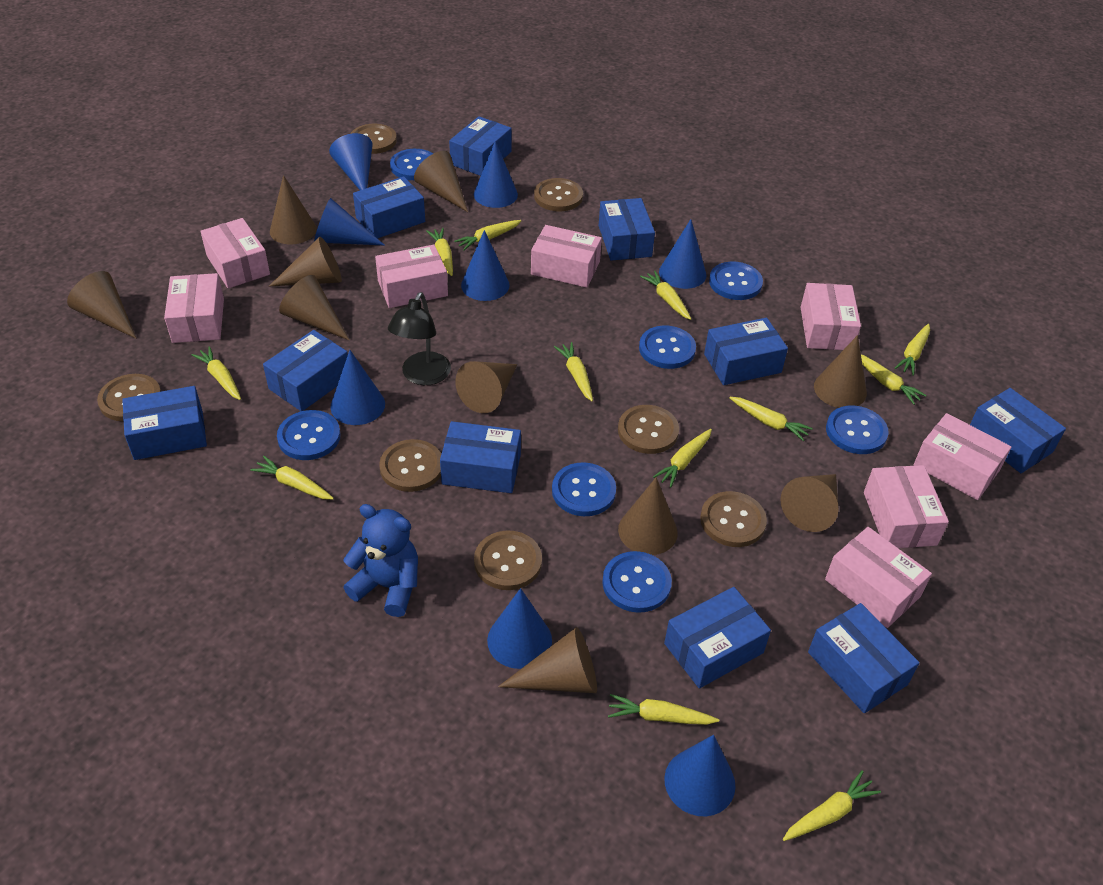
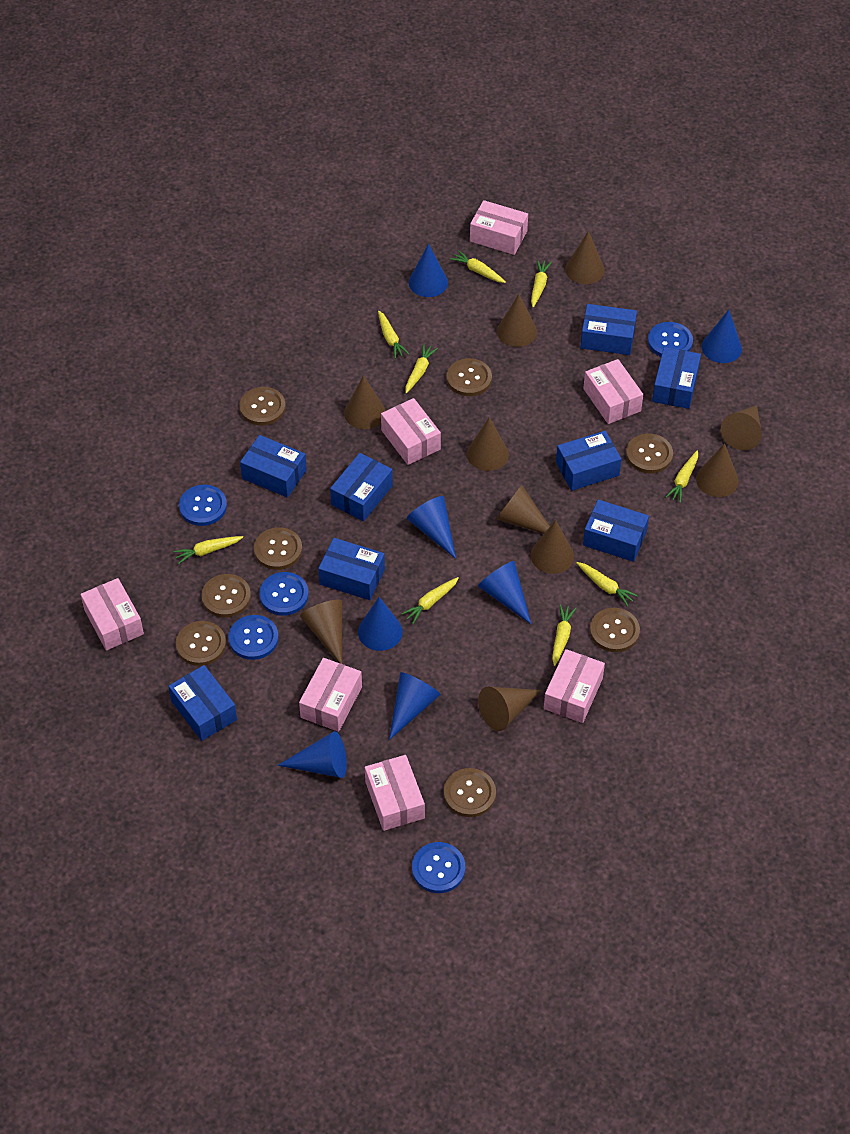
black lamp: 1 -> 0
blue box: 10 -> 8
blue button: 7 -> 5
blue cone: 8 -> 7
blue teddy bear: 1 -> 0
brown button: 7 -> 8
pink box: 8 -> 7
yellow carrot: 12 -> 9

